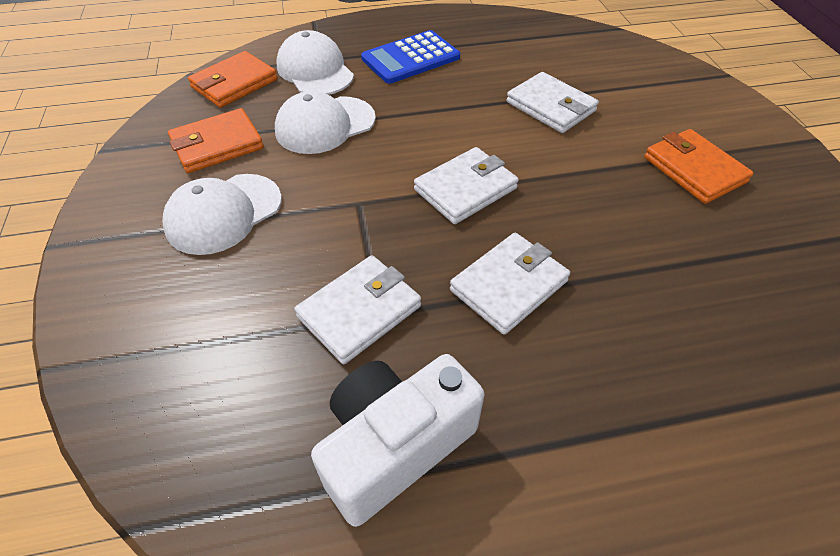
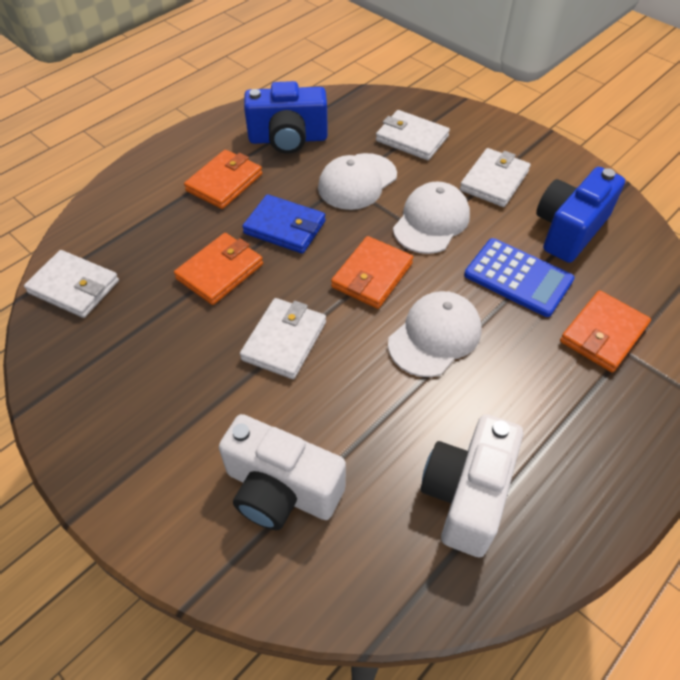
blue camera: 0 -> 2
blue wallet: 0 -> 1
orange wallet: 3 -> 4
white camera: 1 -> 2

